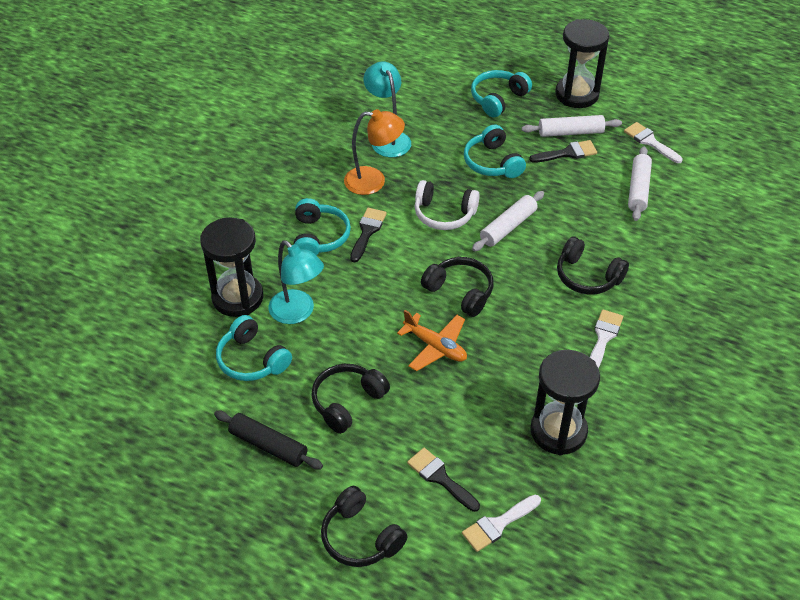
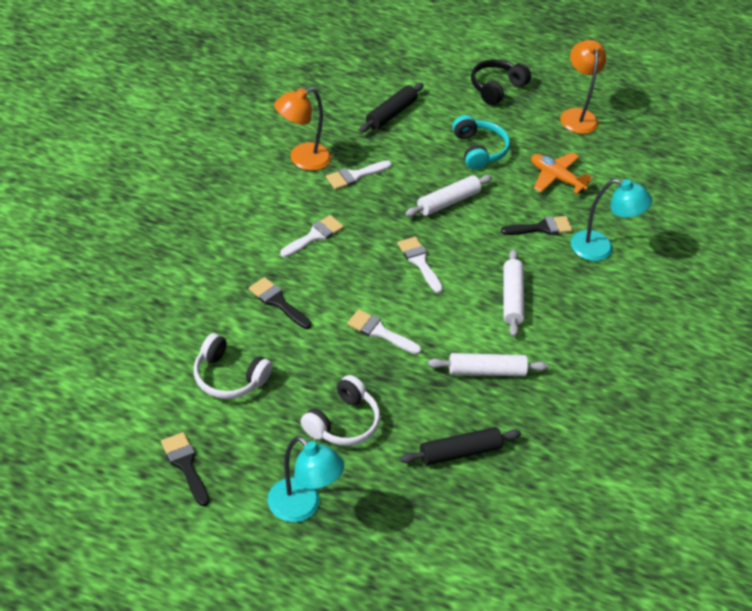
black headphones: 4 -> 1
black hourglass: 3 -> 0
black rolling pin: 1 -> 2
orange lamp: 1 -> 2
turquoise headphones: 4 -> 1
white brush: 3 -> 4
white headphones: 1 -> 2

